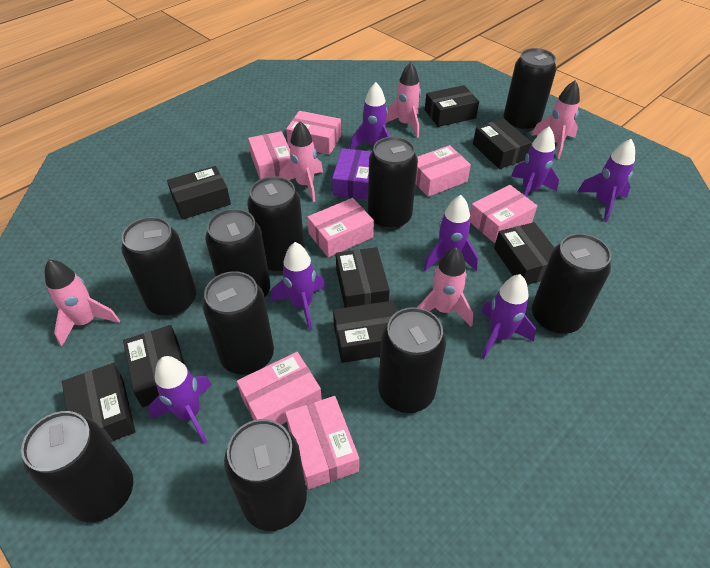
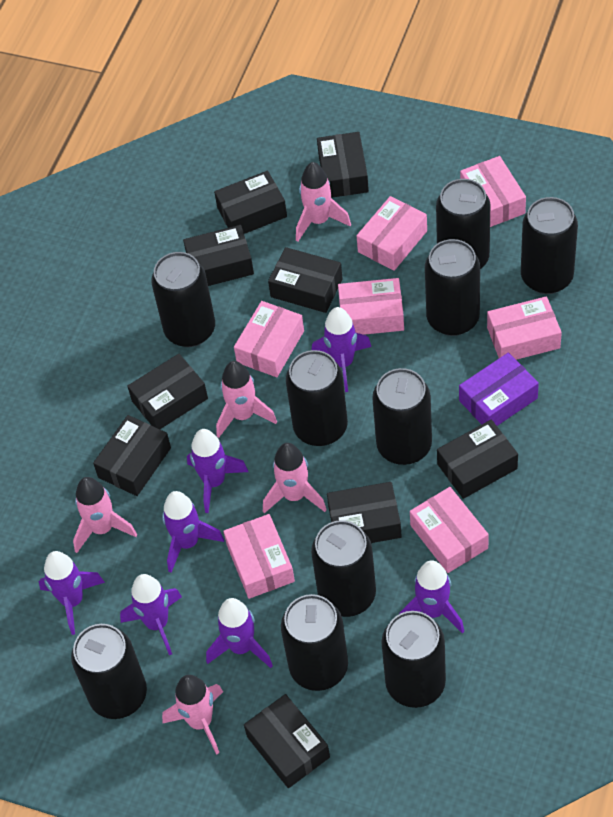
black box: 8 -> 9

